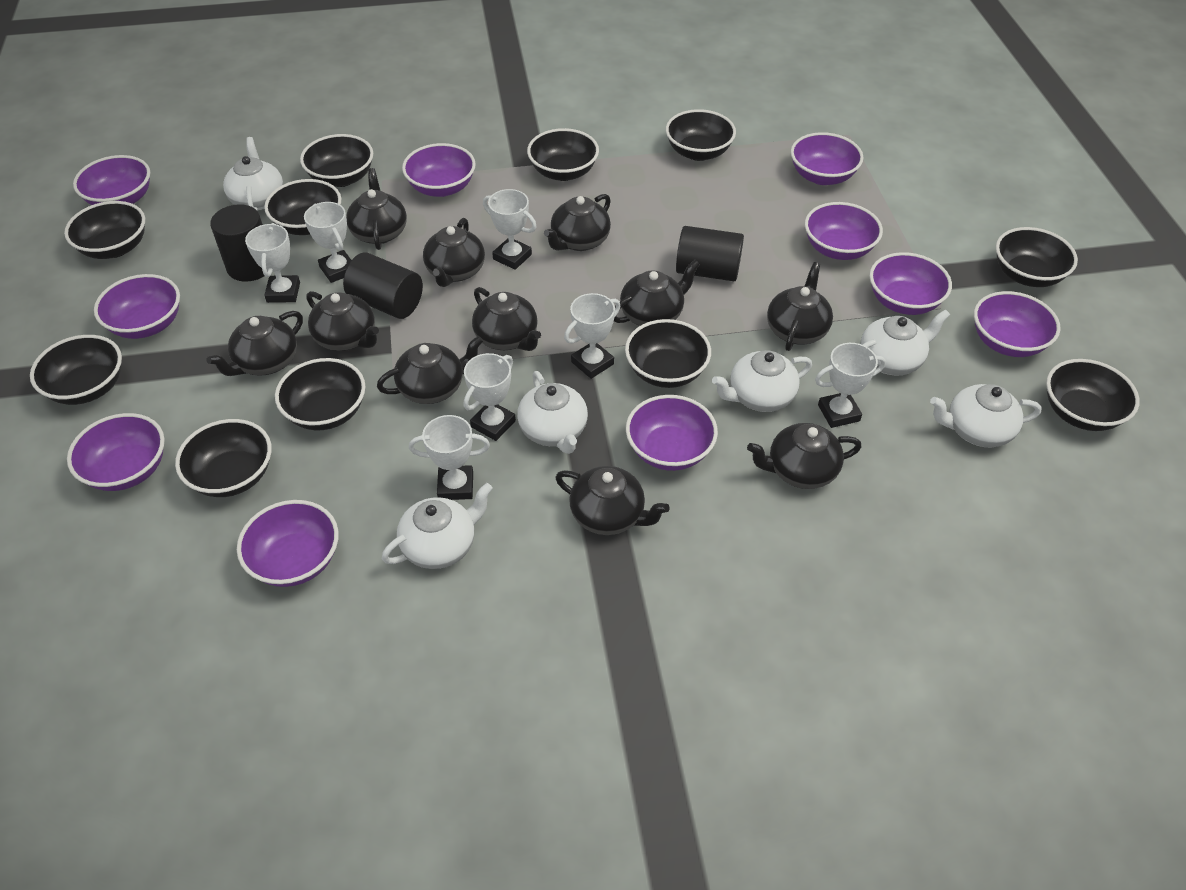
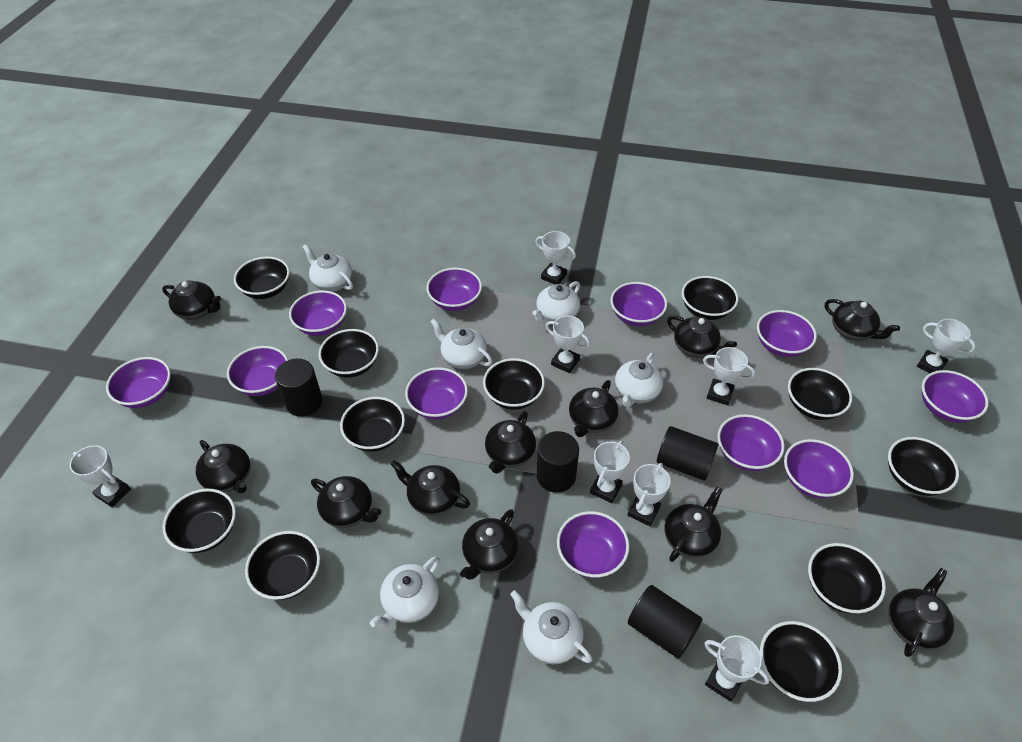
black cylinder: 3 -> 4
purple bowl: 10 -> 11
white trophy: 7 -> 8

